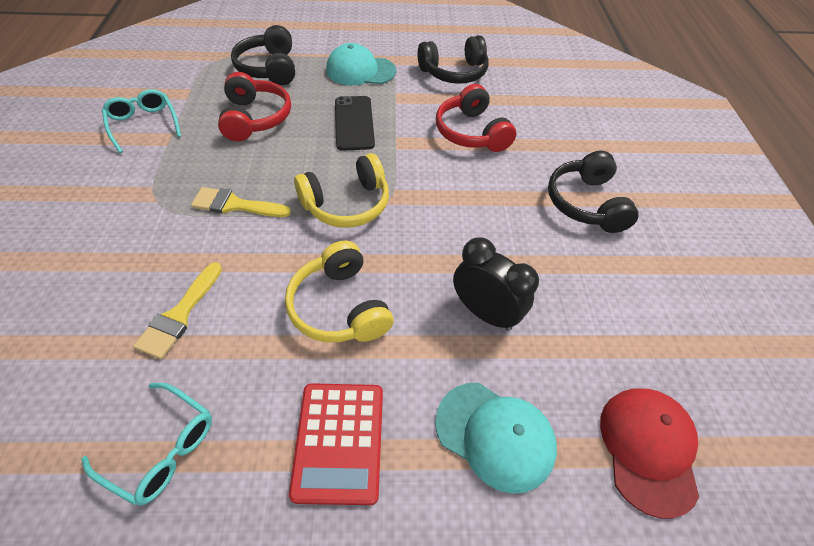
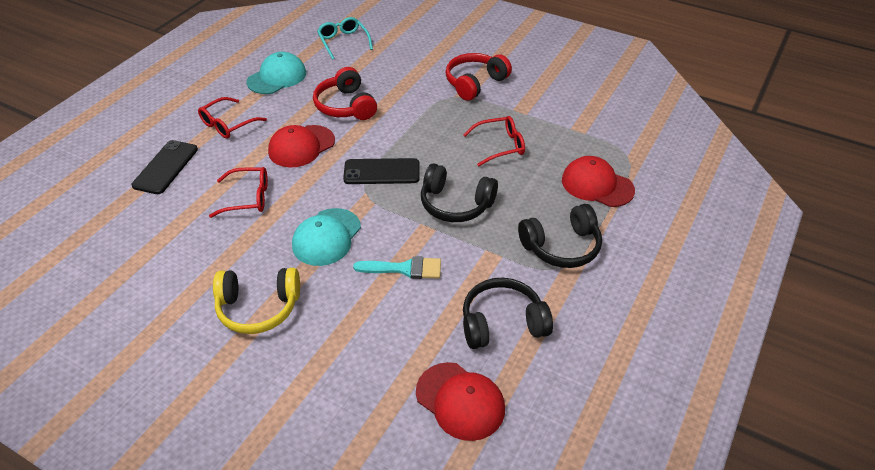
black clock: 1 -> 0
black phone: 1 -> 2
red calculator: 1 -> 0
red cap: 1 -> 3
red glasses: 0 -> 3
turquoise brush: 0 -> 1
turquoise glasses: 2 -> 1
yellow brush: 2 -> 0
yellow headphones: 2 -> 1

